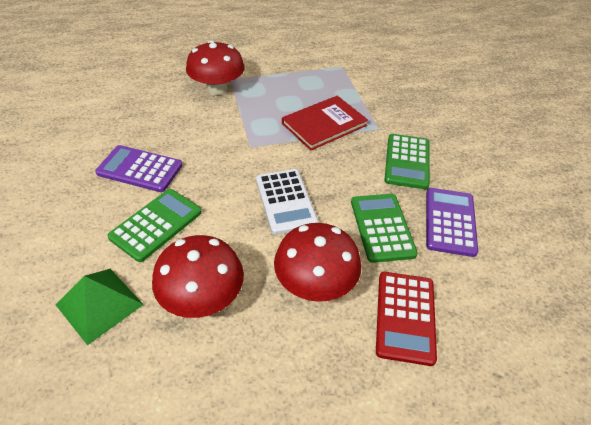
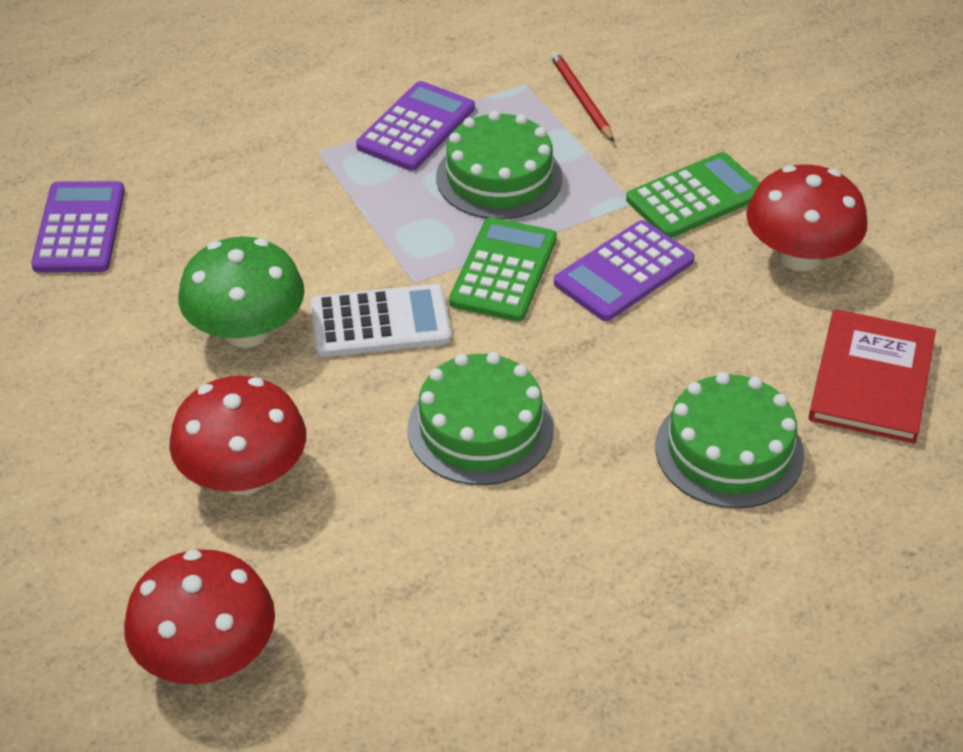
green cake: 0 -> 3
green calculator: 3 -> 2
green mushroom: 0 -> 1
green pyramid: 1 -> 0
purple calculator: 2 -> 3
red calculator: 1 -> 0
red pencil: 0 -> 1

